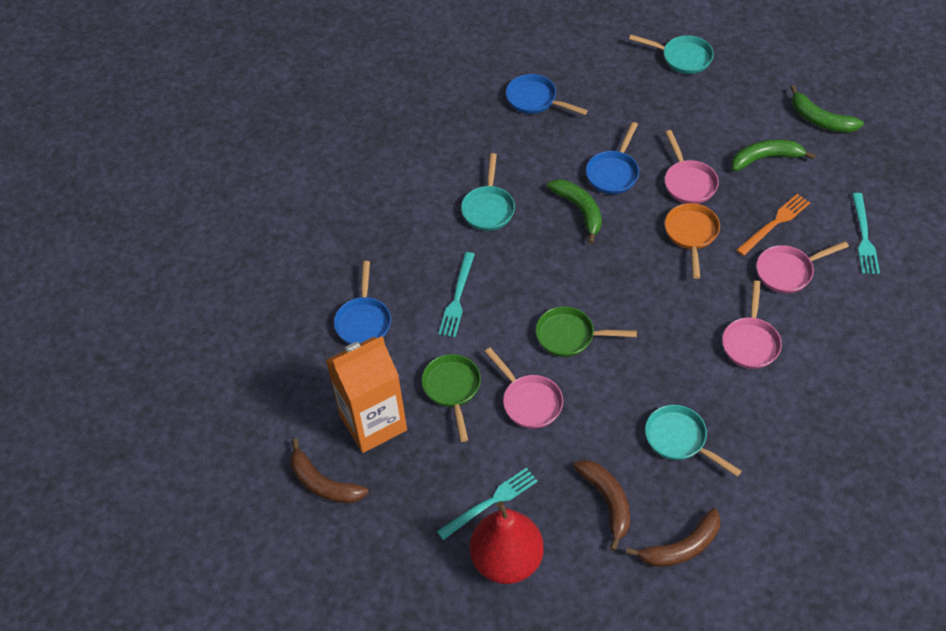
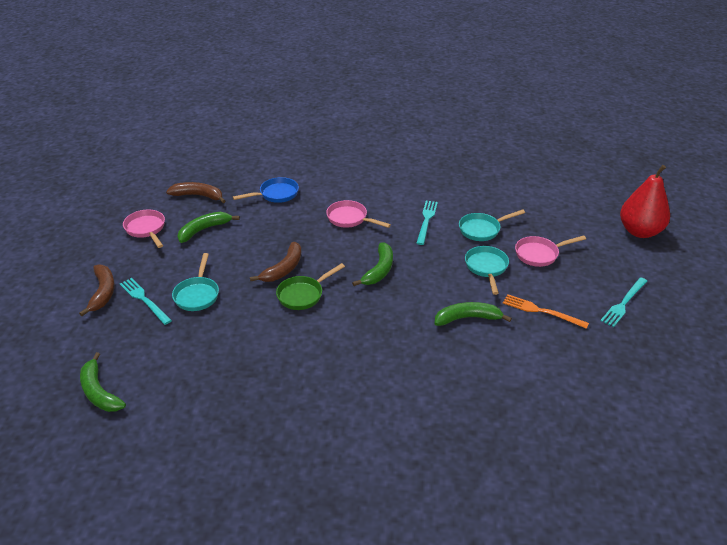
blue pan: 3 -> 1
green banana: 3 -> 4
green pan: 2 -> 1
orange carton: 1 -> 0
orange pan: 1 -> 0
pink pan: 4 -> 3

